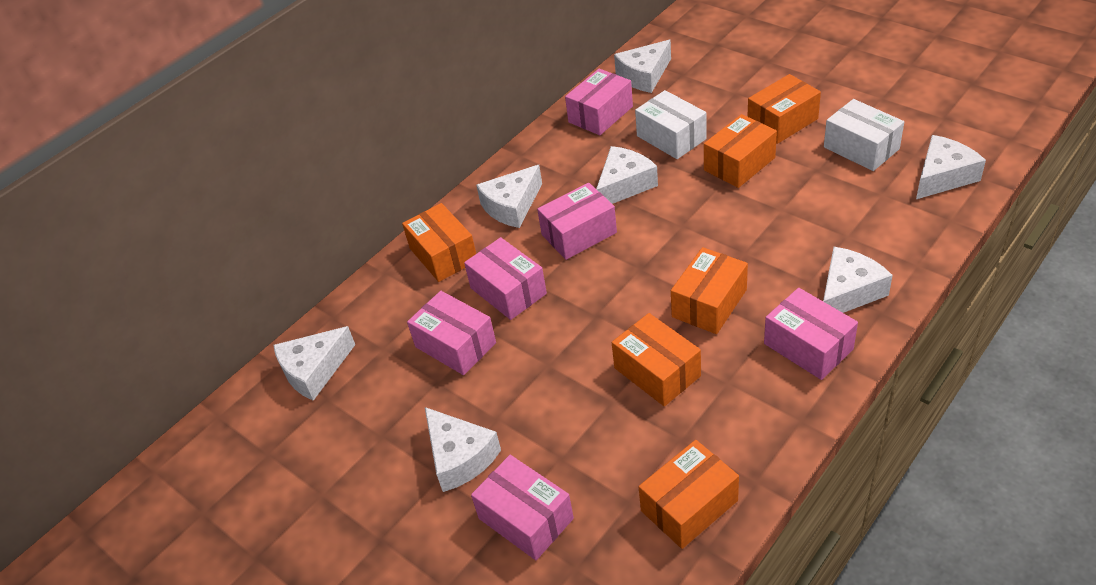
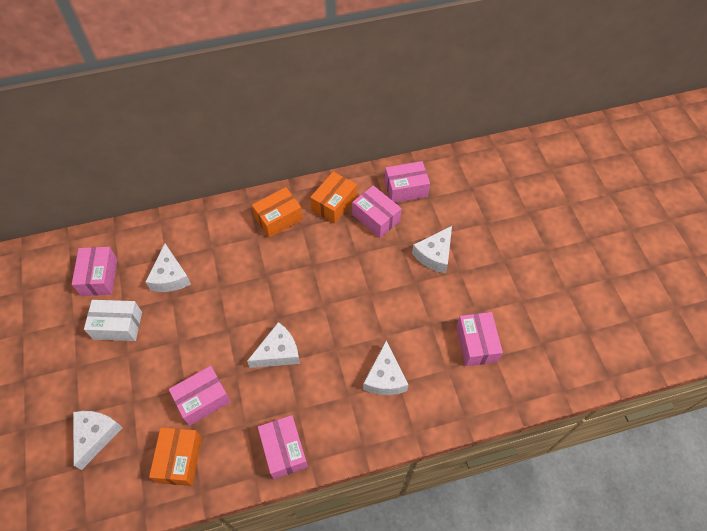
orange box: 6 -> 3
white box: 2 -> 1
white cheese: 7 -> 5

